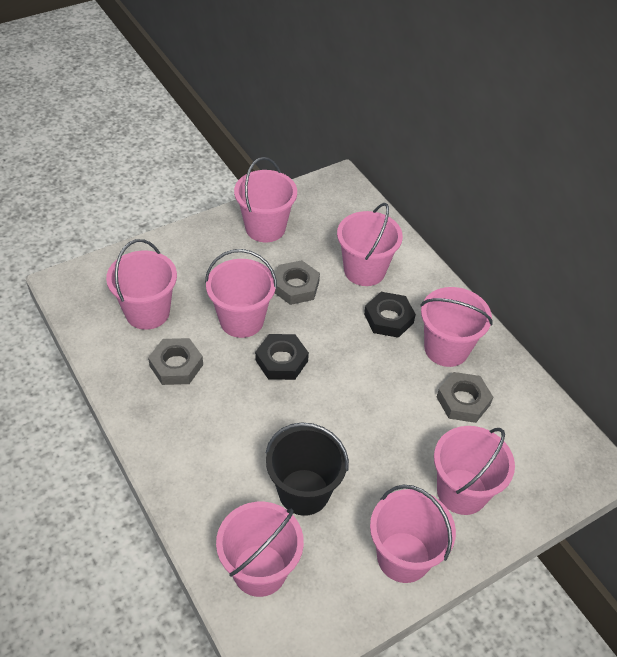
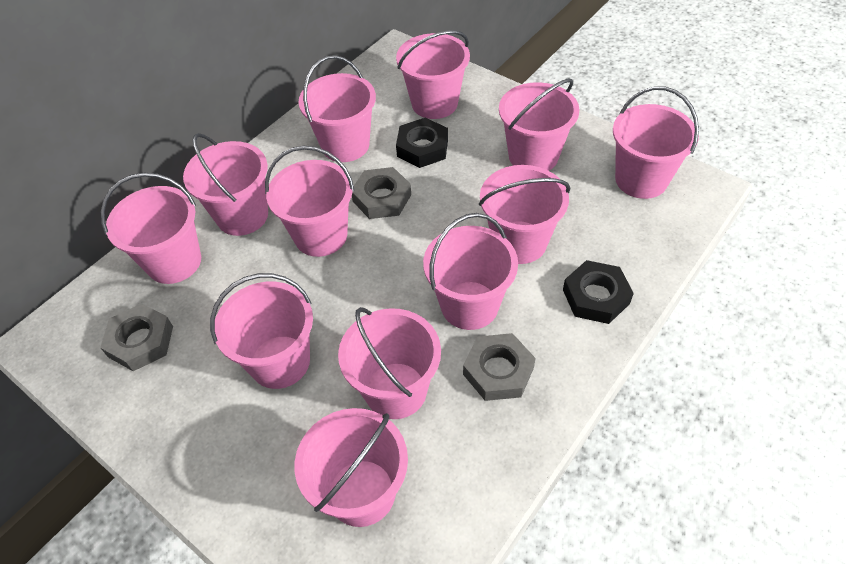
black bucket: 1 -> 0
pink bucket: 8 -> 12

